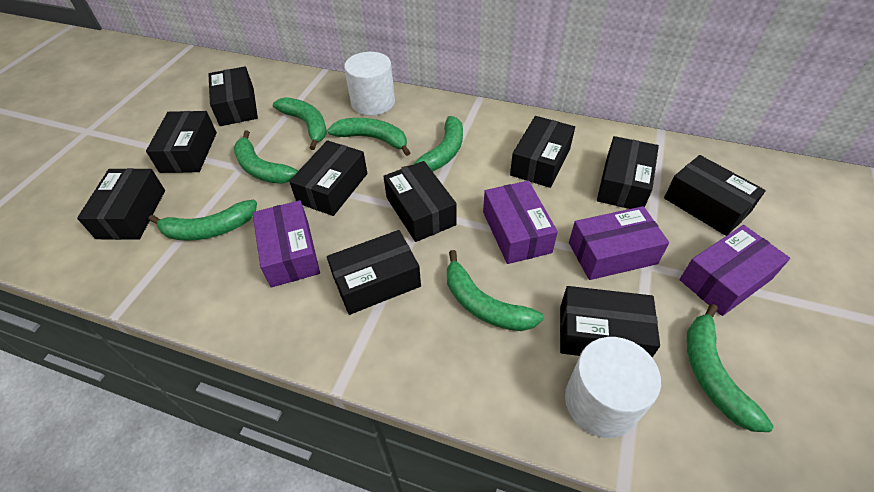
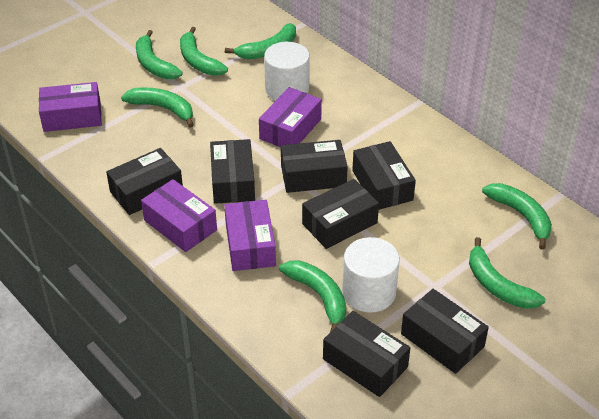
black box: 10 -> 7

